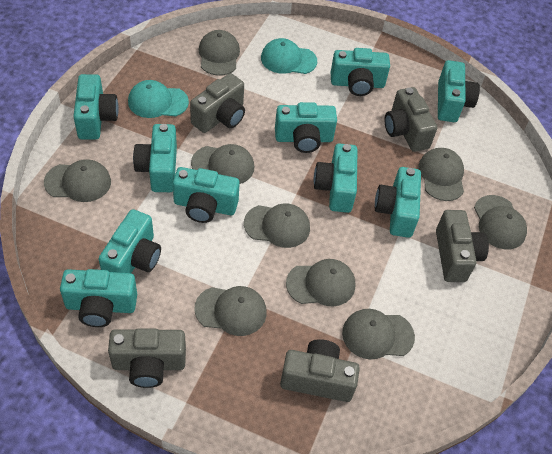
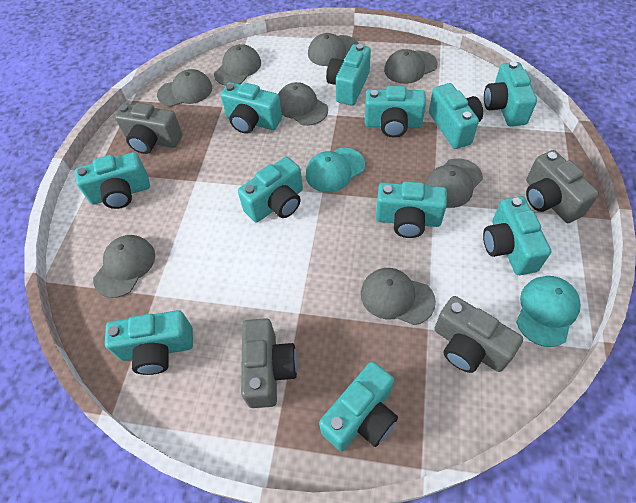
grey camera: 5 -> 4
grey cap: 9 -> 8
turquoise camera: 10 -> 11

